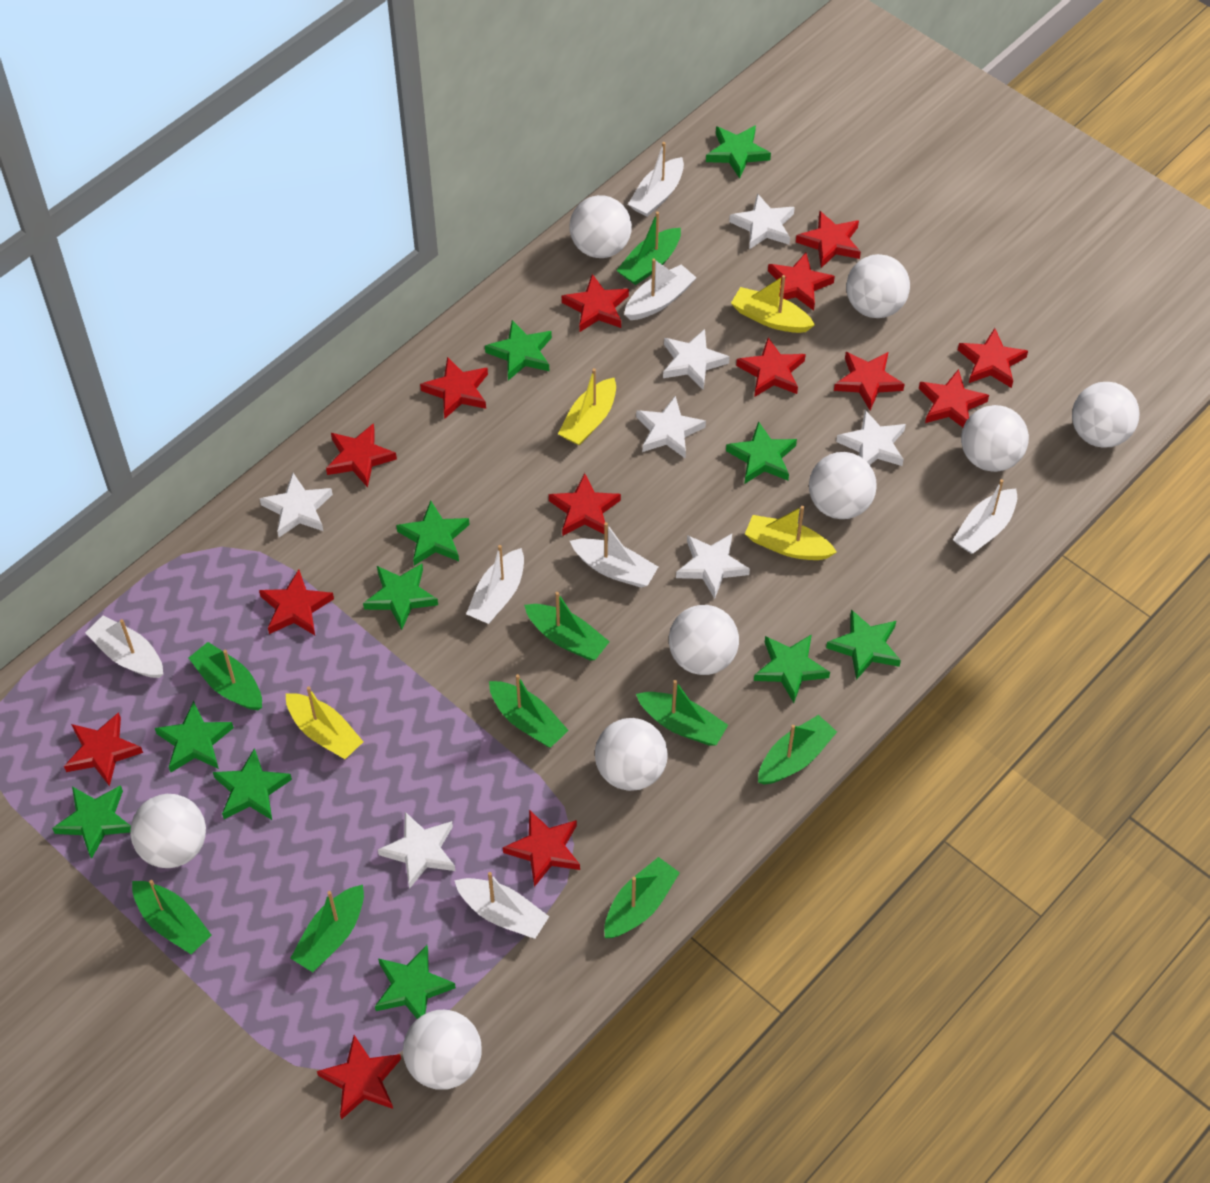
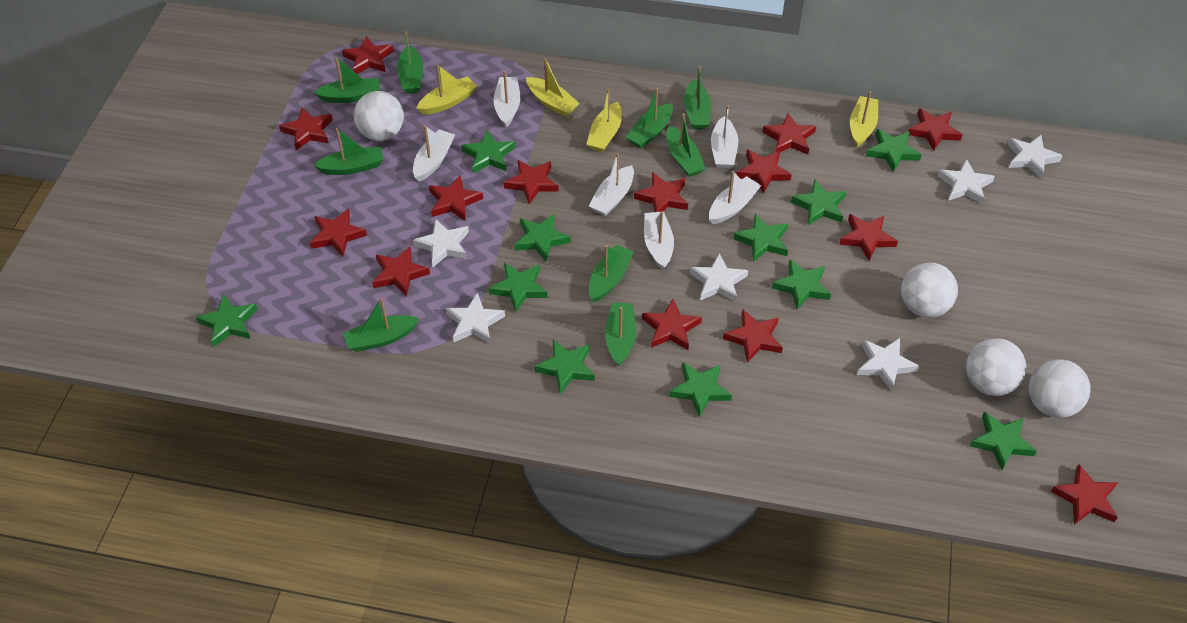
white ball: 9 -> 4
white boat: 7 -> 6
white star: 7 -> 6

